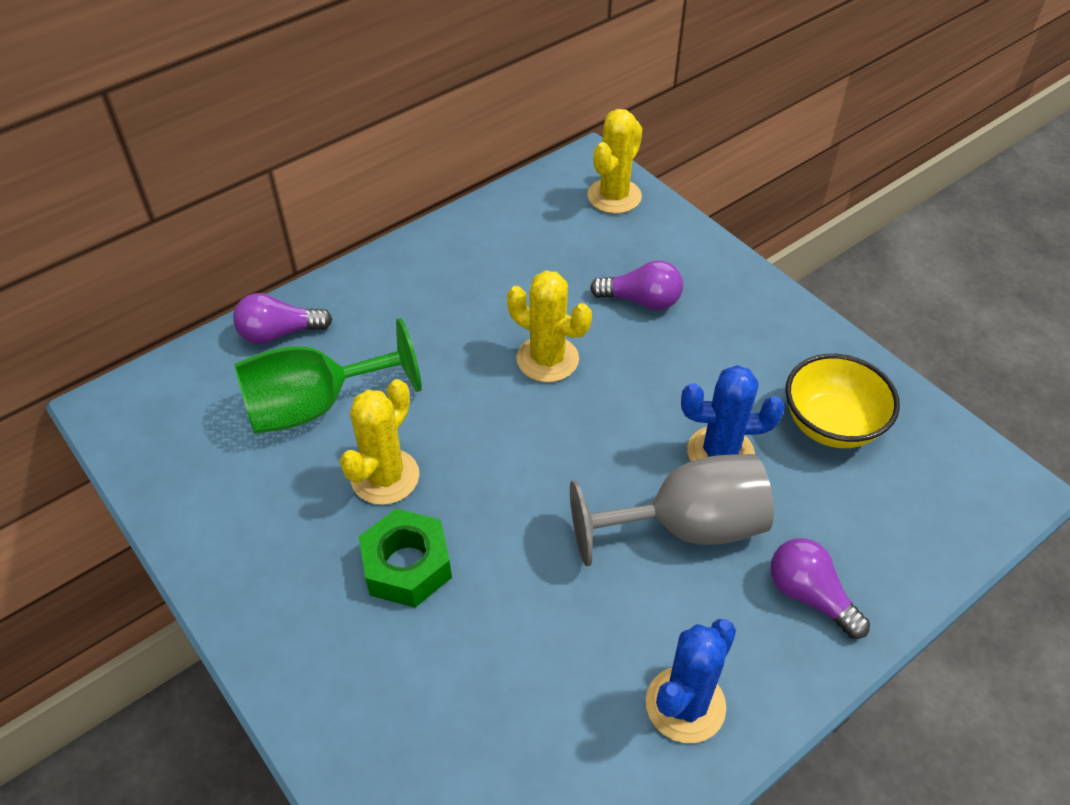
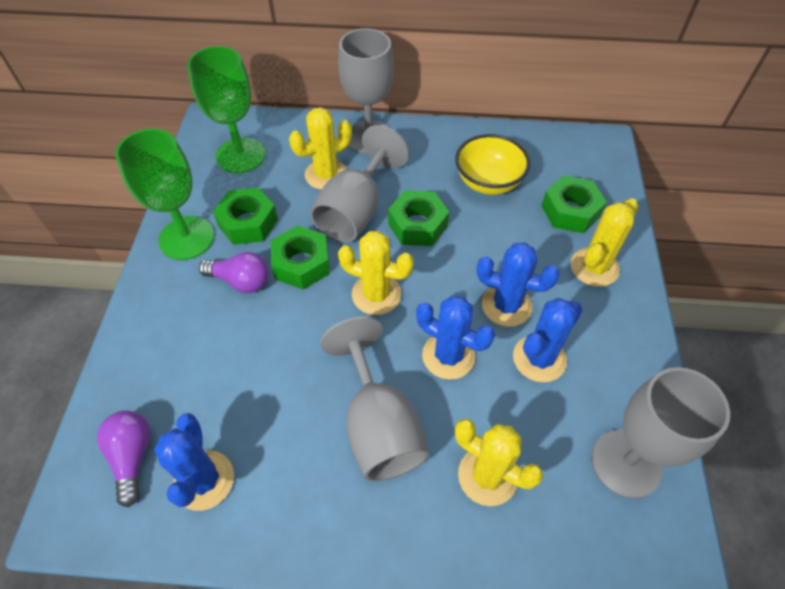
blue cactus: 2 -> 4
green goblet: 1 -> 2
green nut: 1 -> 4
grey goblet: 1 -> 4
purple light bulb: 3 -> 2
yellow cactus: 3 -> 4

